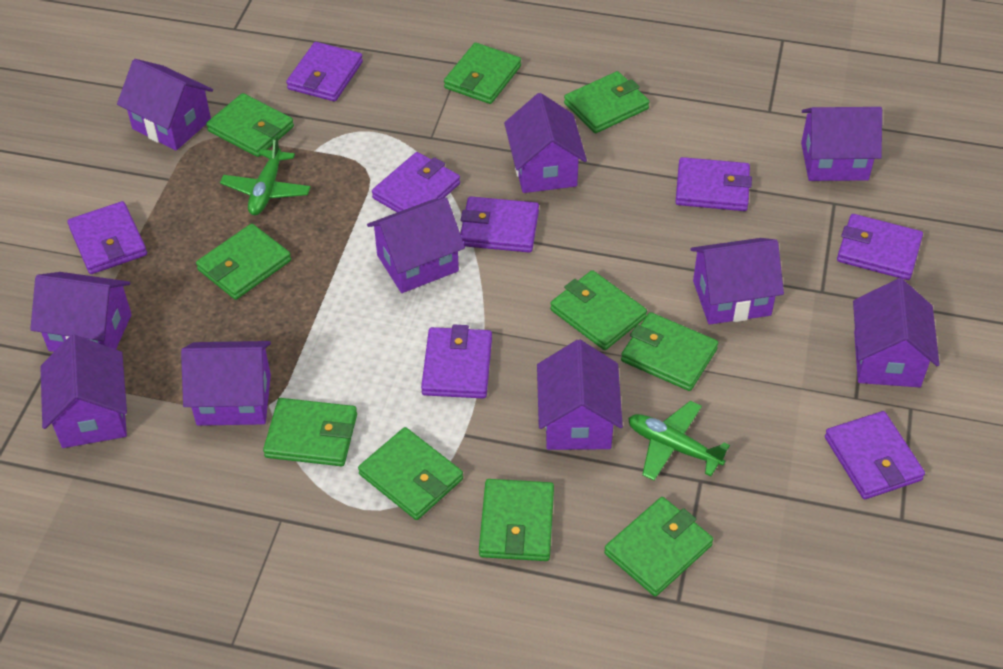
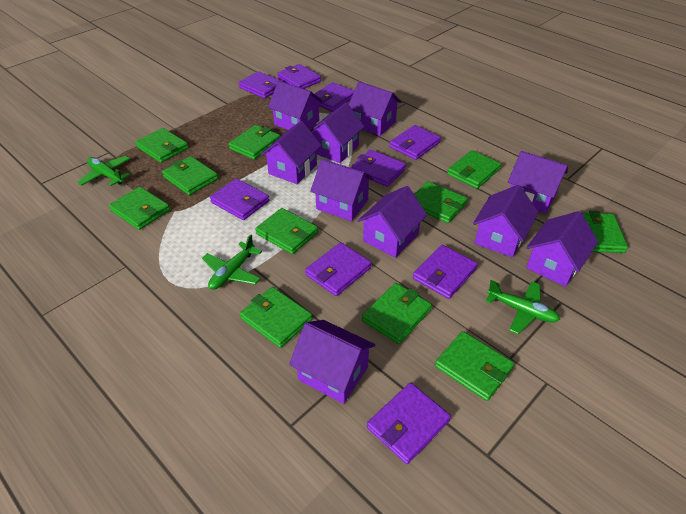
green plane: 2 -> 3
green wallet: 10 -> 11
purple wallet: 8 -> 9

